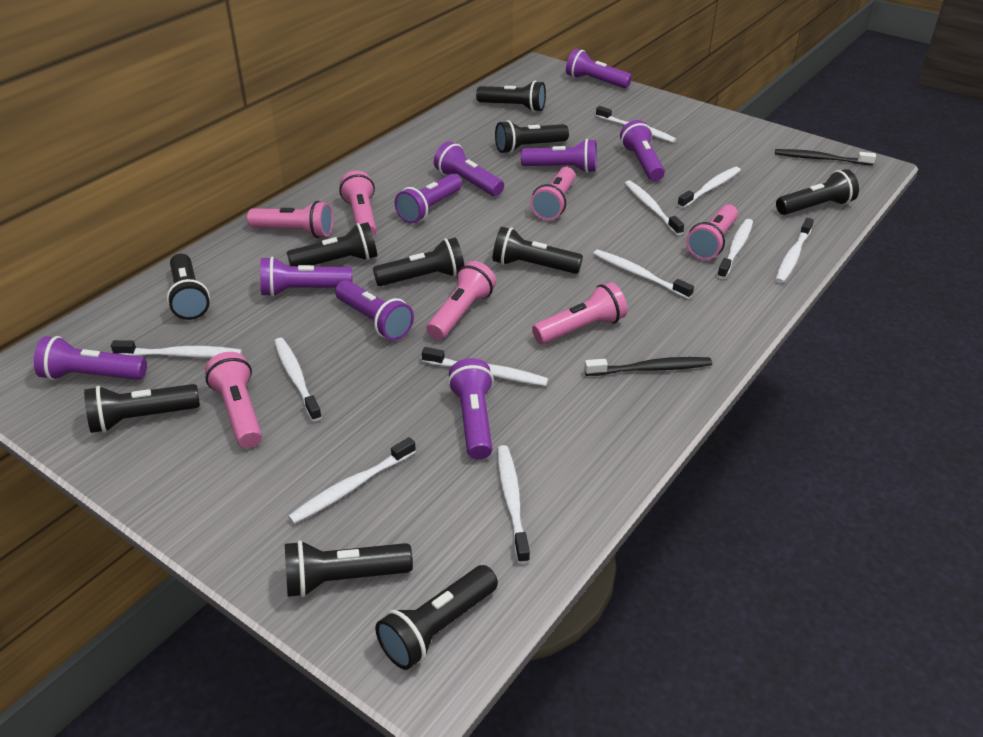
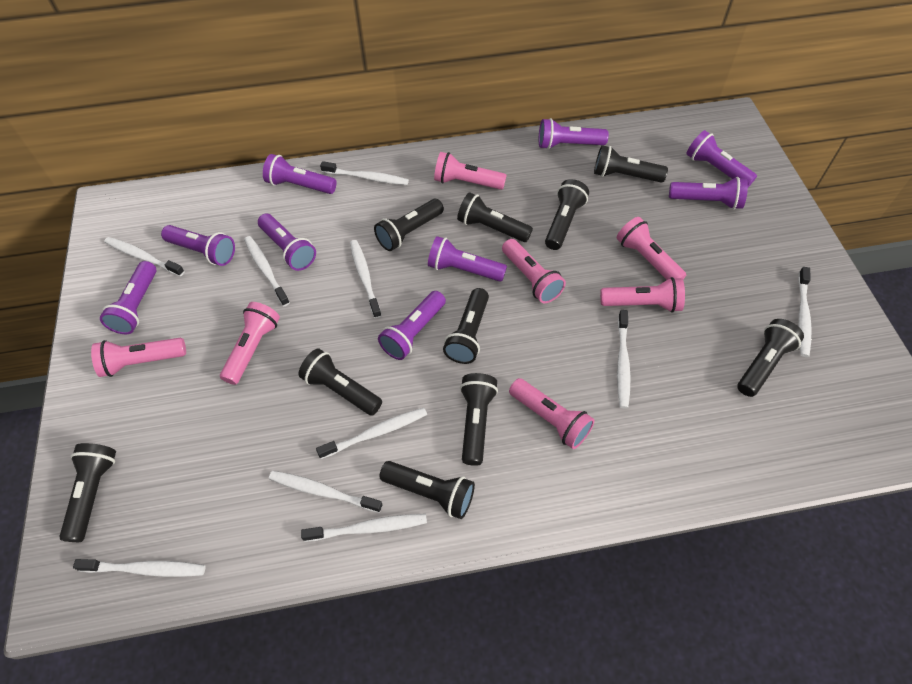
black toothbrush: 2 -> 0
white toothbrush: 11 -> 10

